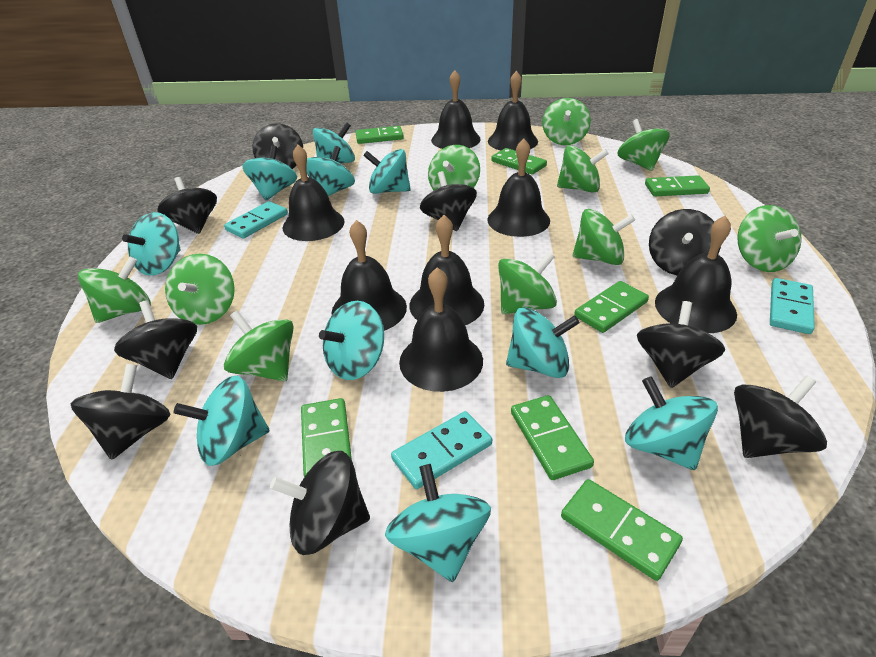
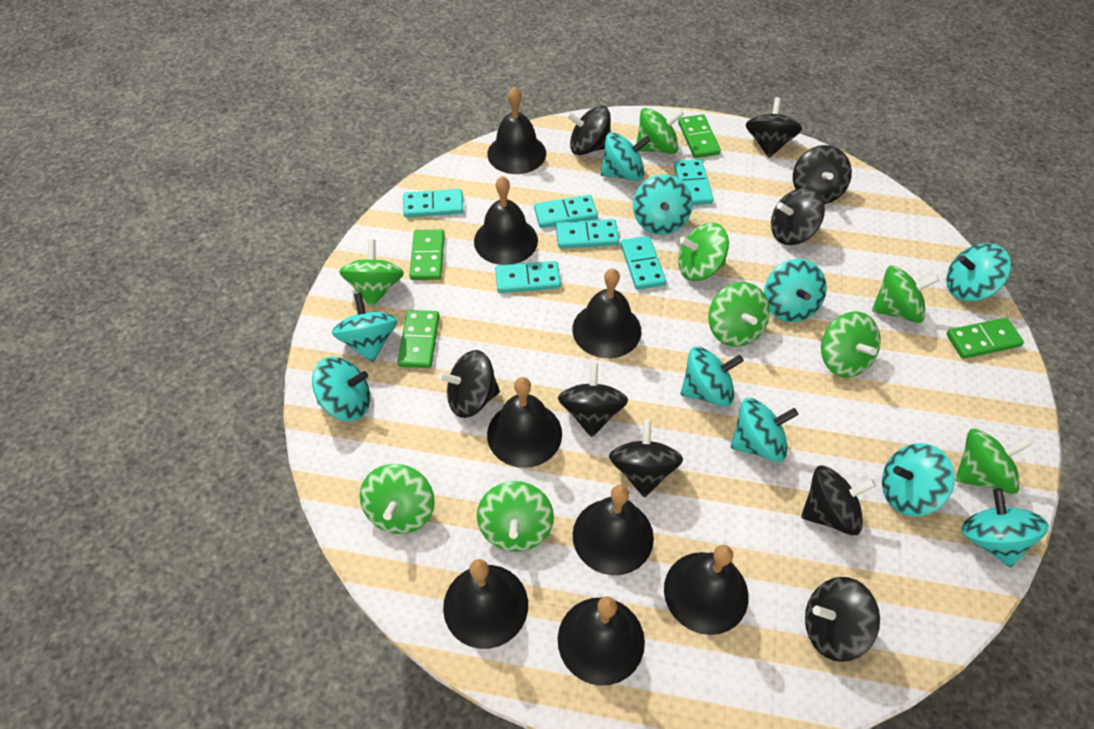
green domino: 7 -> 4
green spinning top: 10 -> 9
turquoise domino: 3 -> 6

